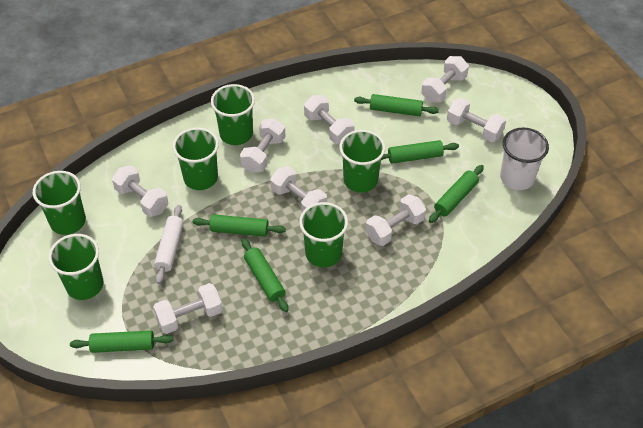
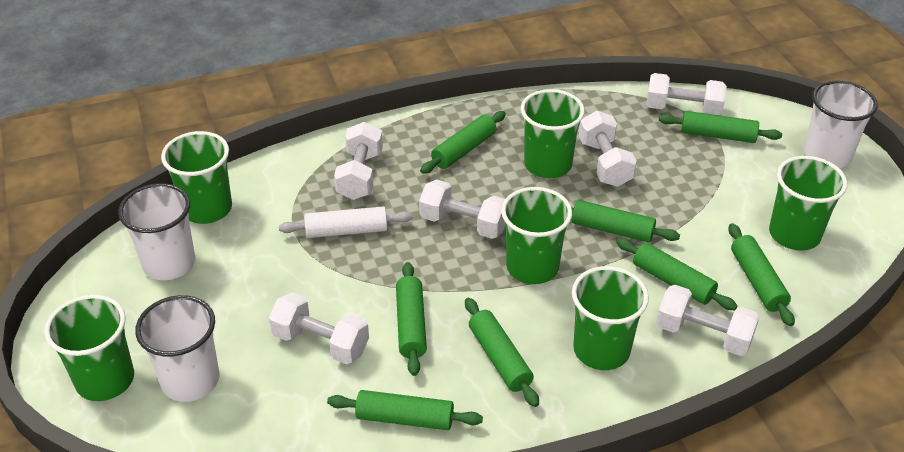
green rolling pin: 6 -> 8
white cup: 1 -> 3
white dumbbell: 8 -> 6

